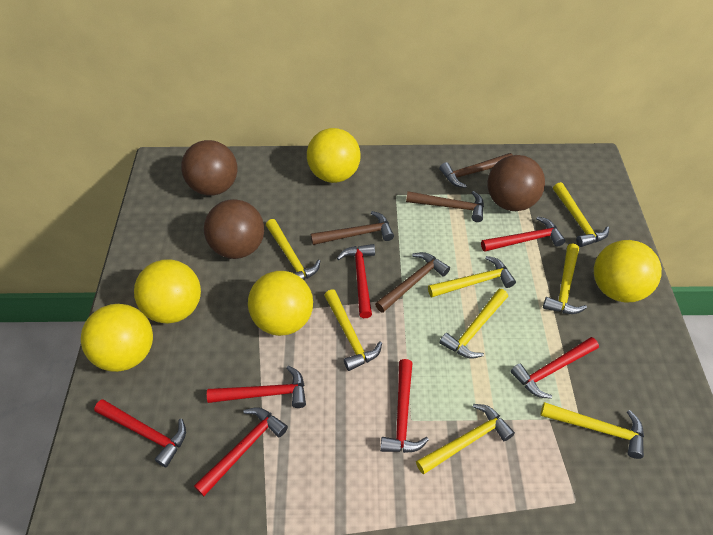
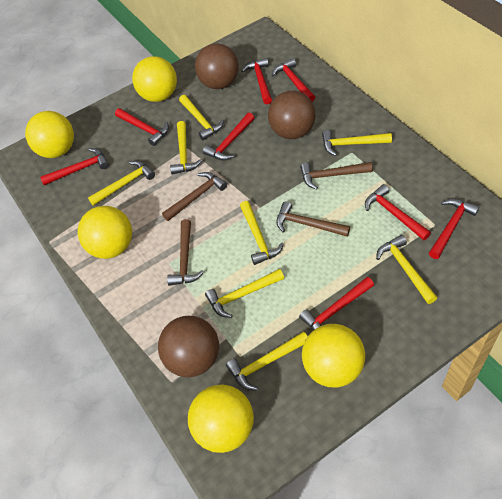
red hammer: 7 -> 8

